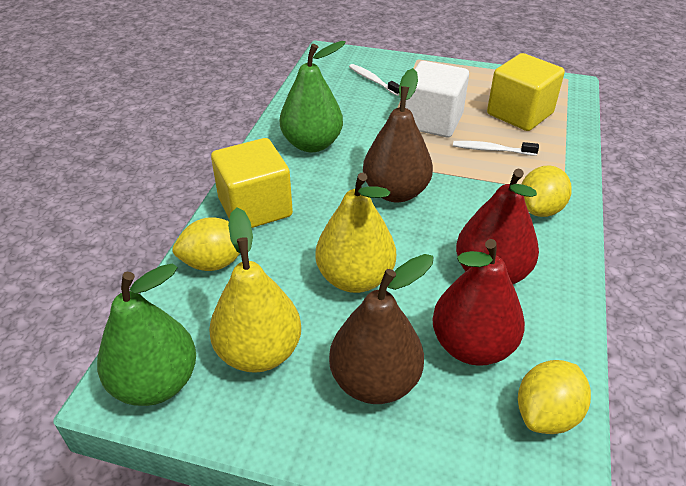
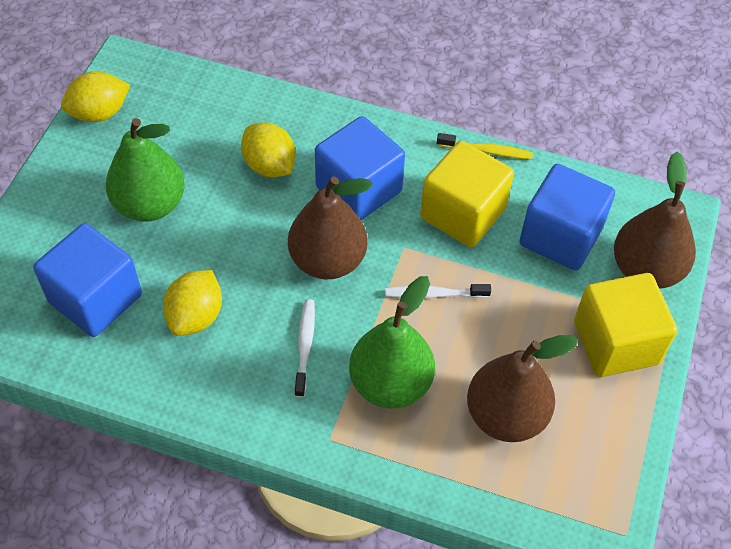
blue cube: 0 -> 3
brown pear: 2 -> 3
red pear: 2 -> 0
white cube: 1 -> 0
yellow pear: 2 -> 0
yellow toothbrush: 0 -> 1

